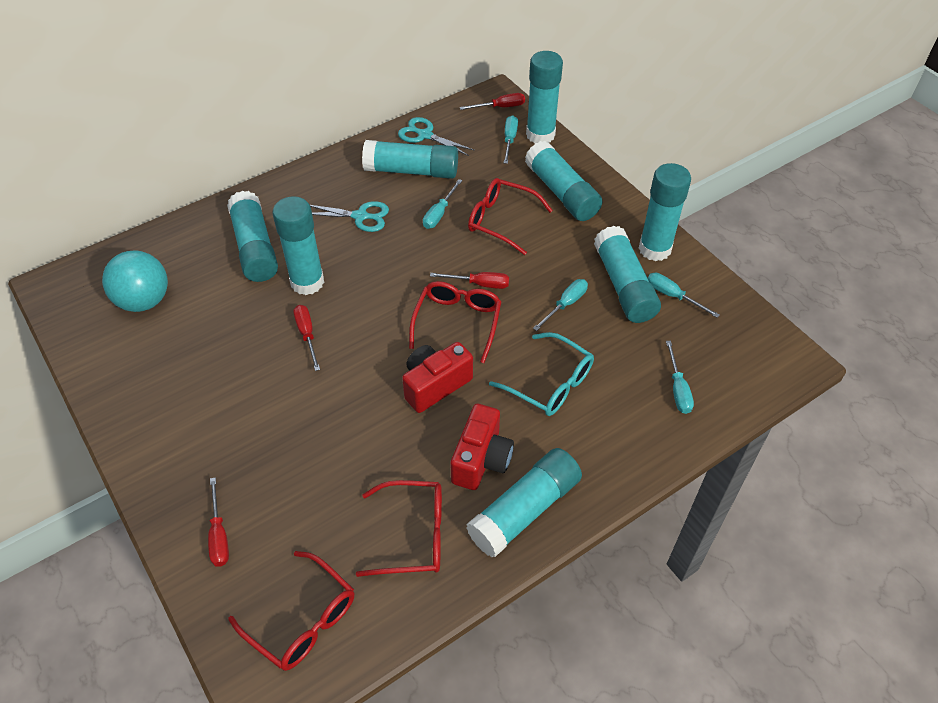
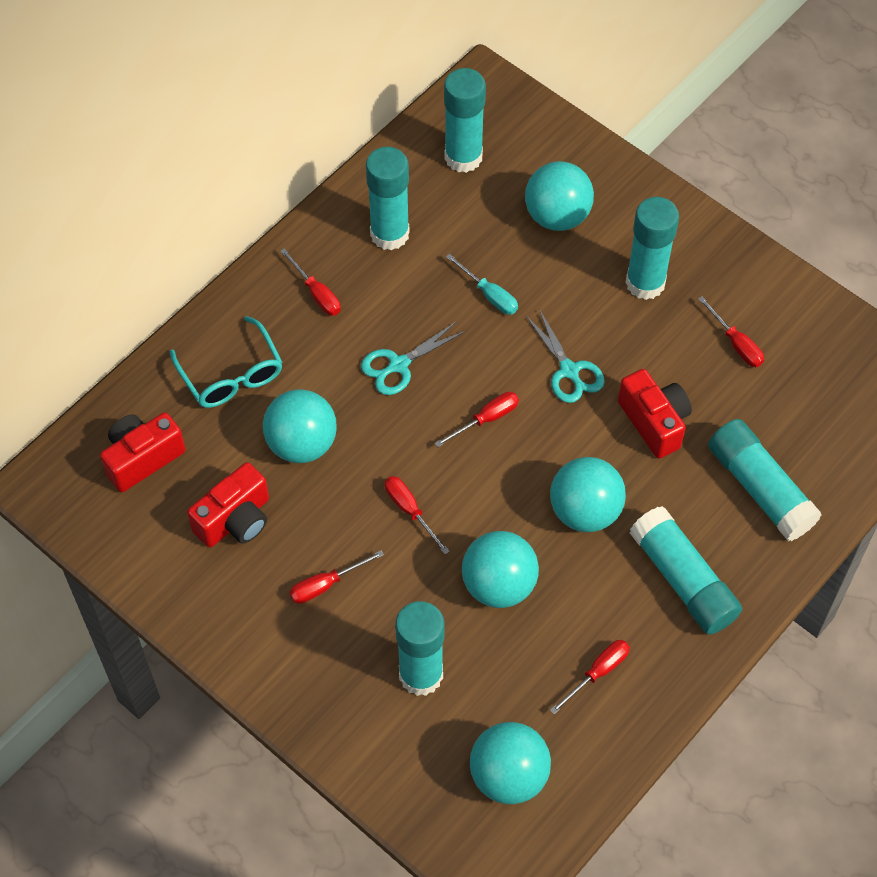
red camera: 2 -> 3
red glasses: 4 -> 0
red screwdriver: 4 -> 6
turquoise ball: 1 -> 5
turquoise glue stick: 8 -> 6
turquoise screwdriver: 5 -> 1

